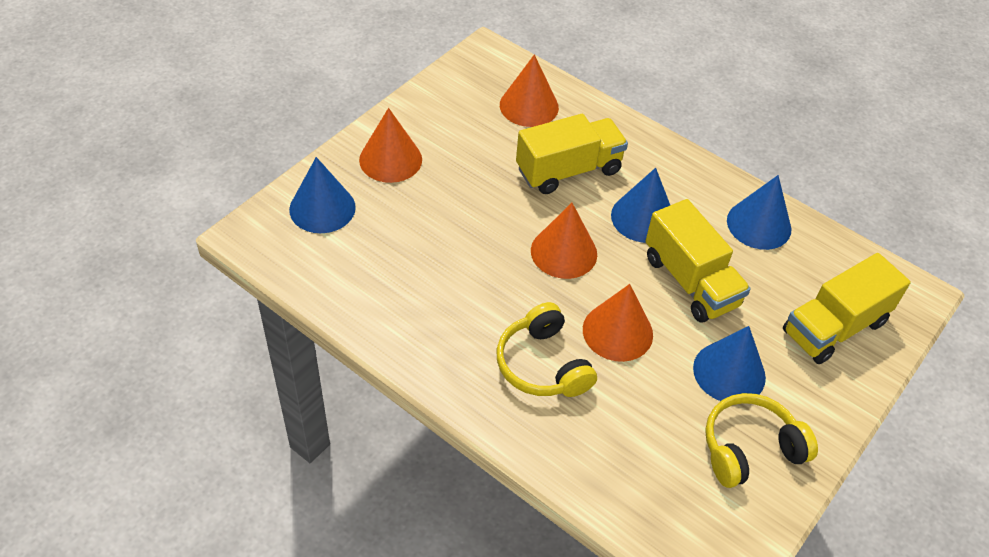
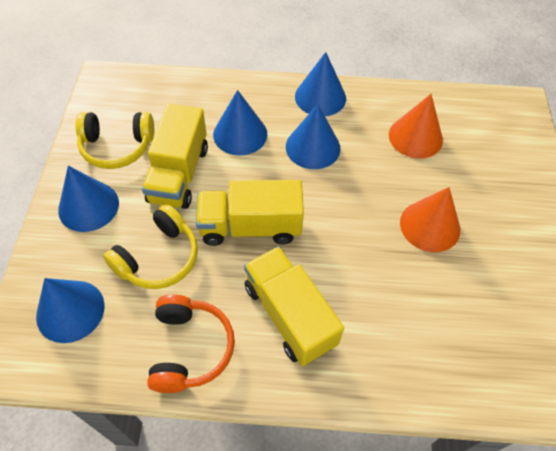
blue cone: 4 -> 5
orange cone: 4 -> 2
orange headphones: 0 -> 1

